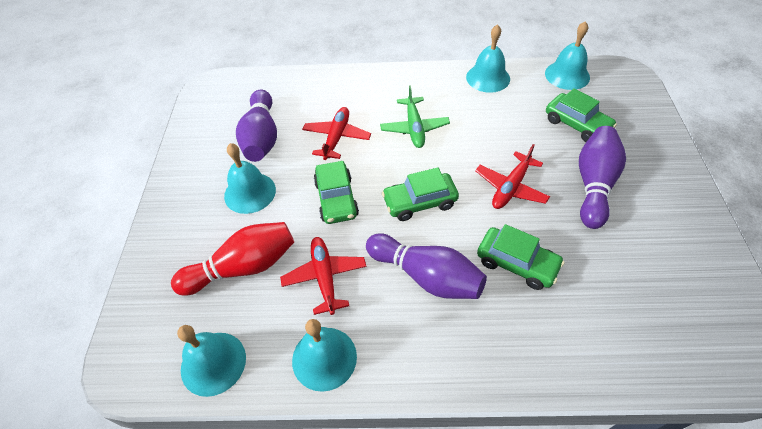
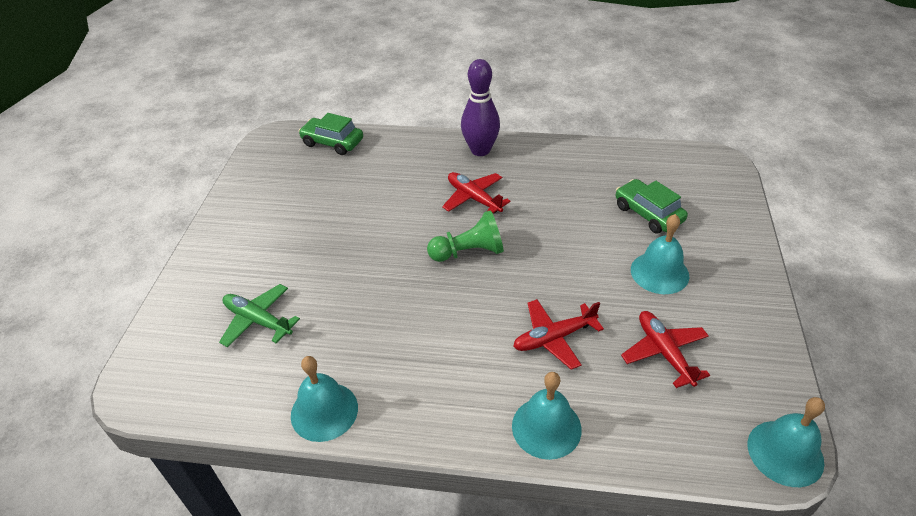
green car: 4 -> 2
green pawn: 0 -> 1
purple bowling pin: 3 -> 1
red bowling pin: 1 -> 0
turquoise bell: 5 -> 4

